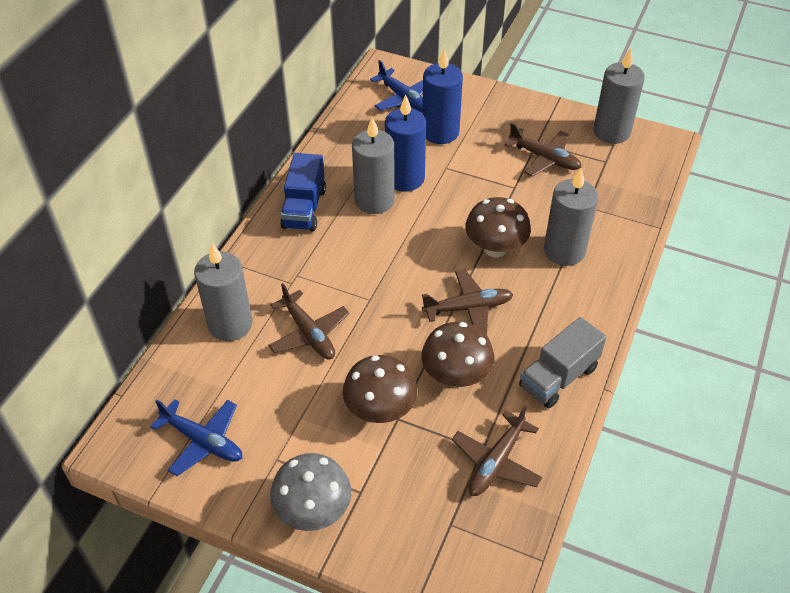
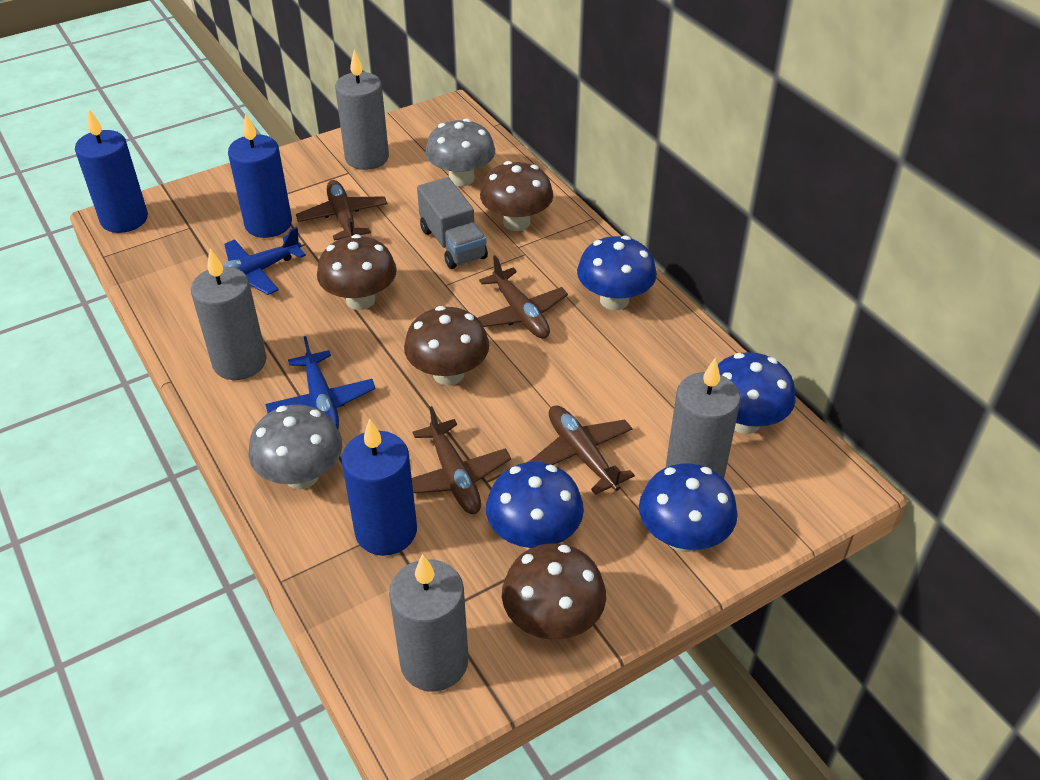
blue candle: 2 -> 3
blue mushroom: 0 -> 4
blue truck: 1 -> 0
brown mushroom: 3 -> 4
grey mushroom: 1 -> 2

